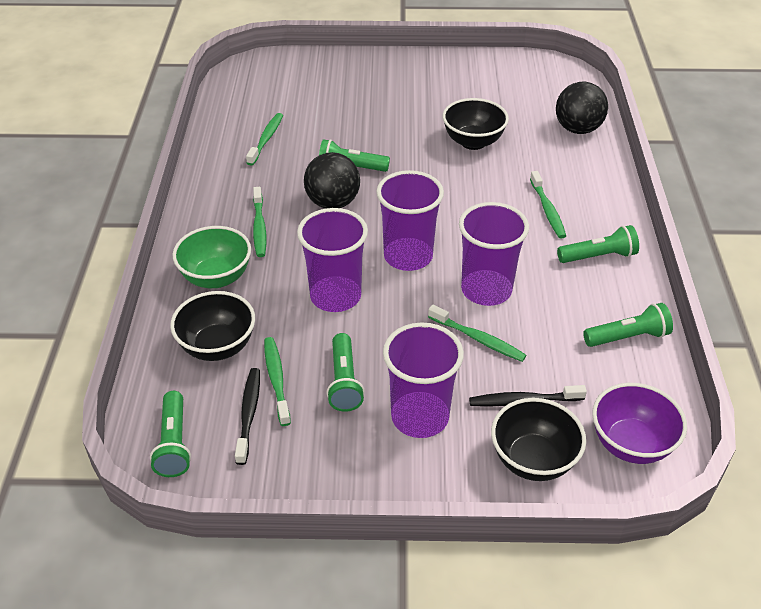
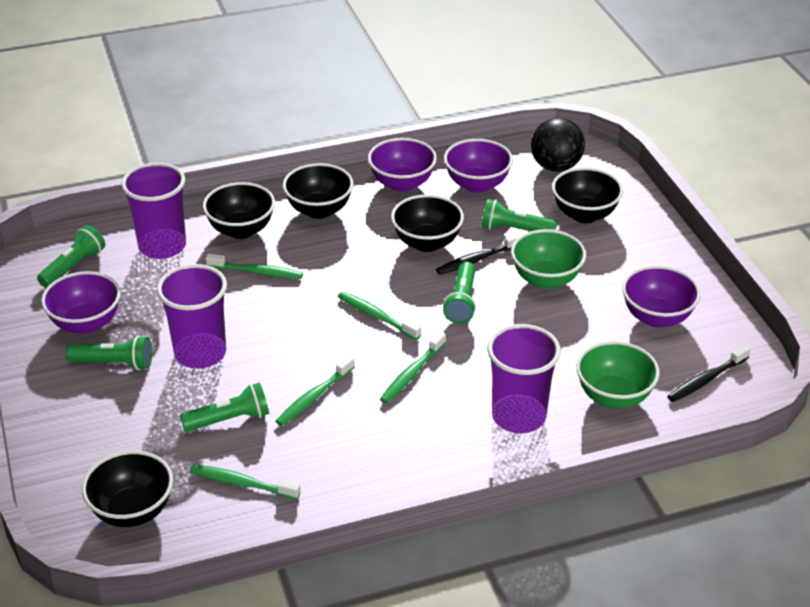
black ball: 2 -> 1
black bowl: 3 -> 5
green bowl: 1 -> 2
purple bowl: 1 -> 4
purple cup: 4 -> 3

